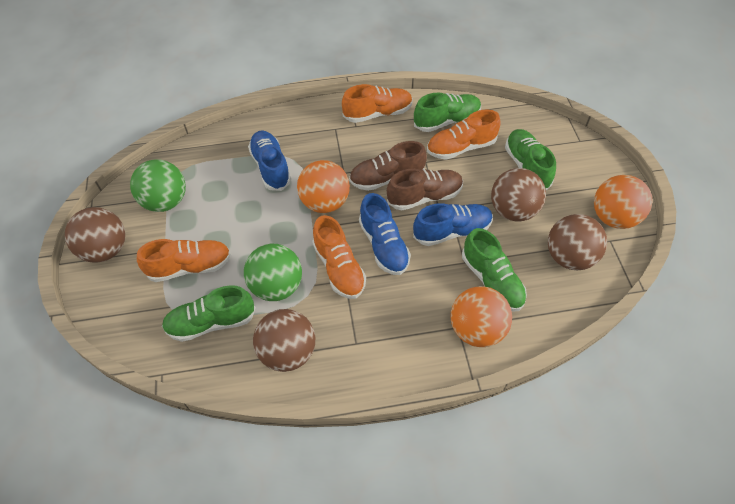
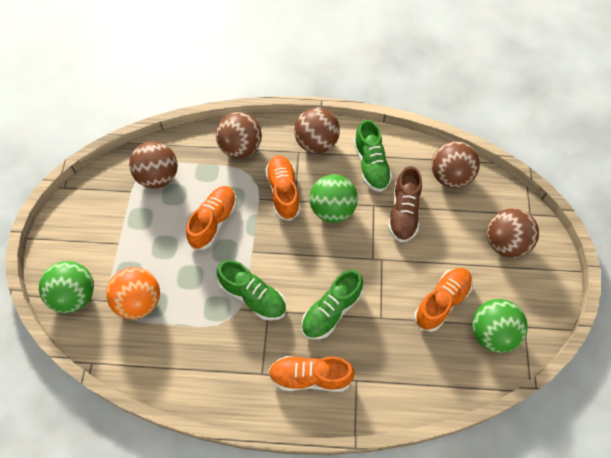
blue shoe: 3 -> 0
brown ball: 4 -> 5
brown shoe: 2 -> 1
green ball: 2 -> 3
green shoe: 4 -> 3
orange ball: 3 -> 1

